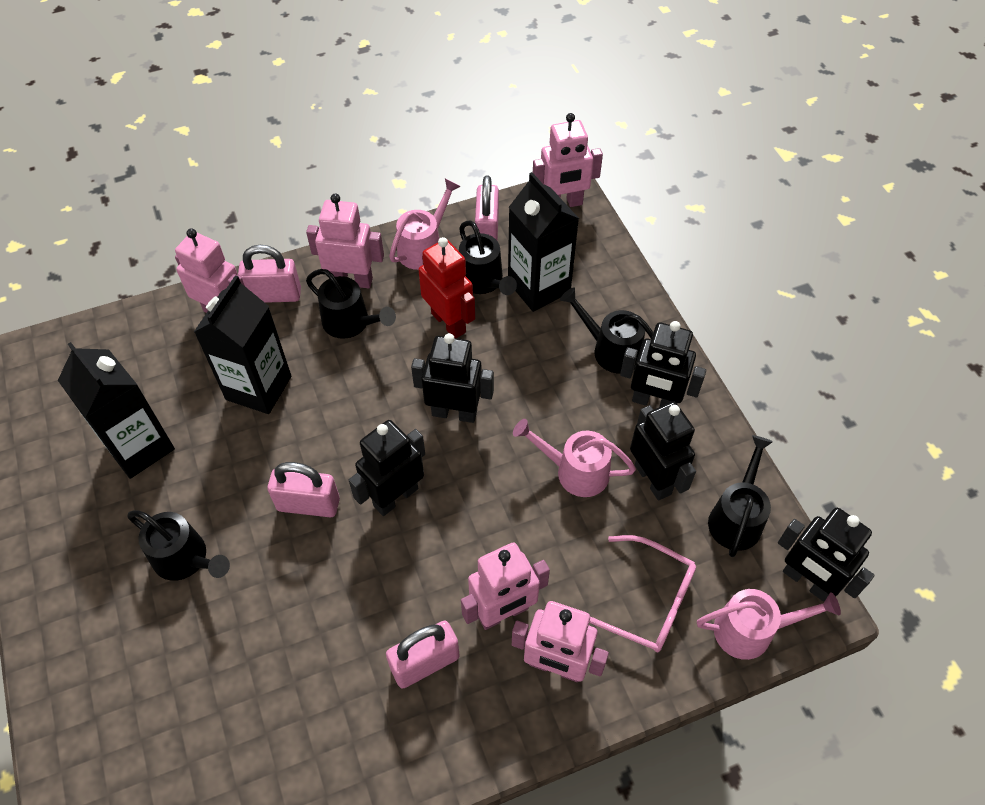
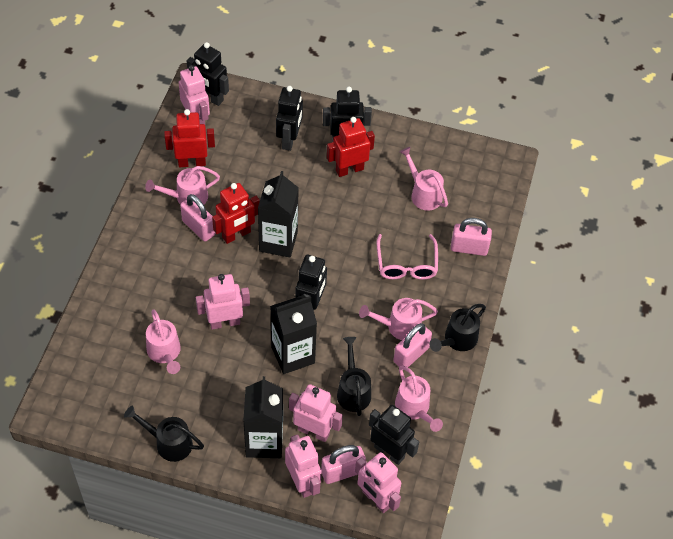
black watering can: 5 -> 3
pink watering can: 3 -> 5
red robot: 1 -> 3

